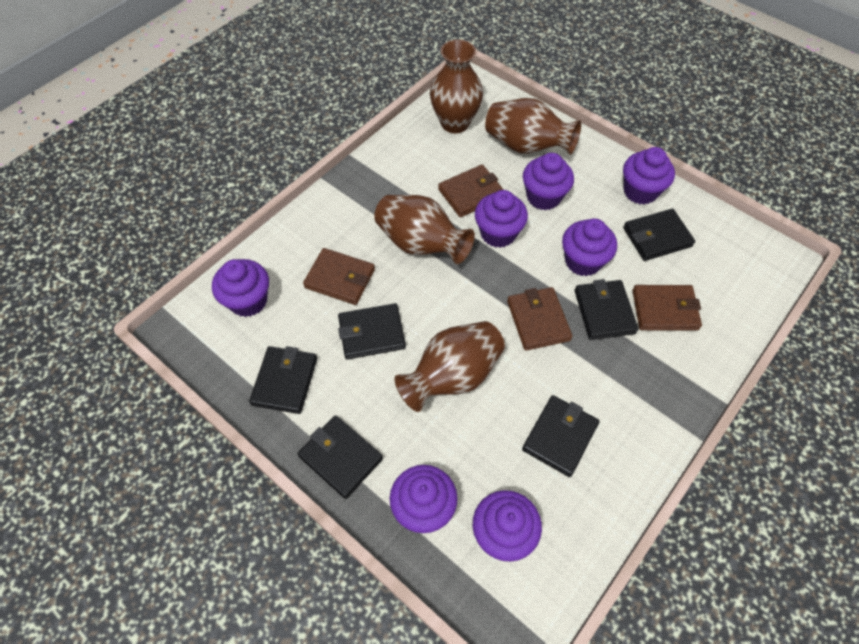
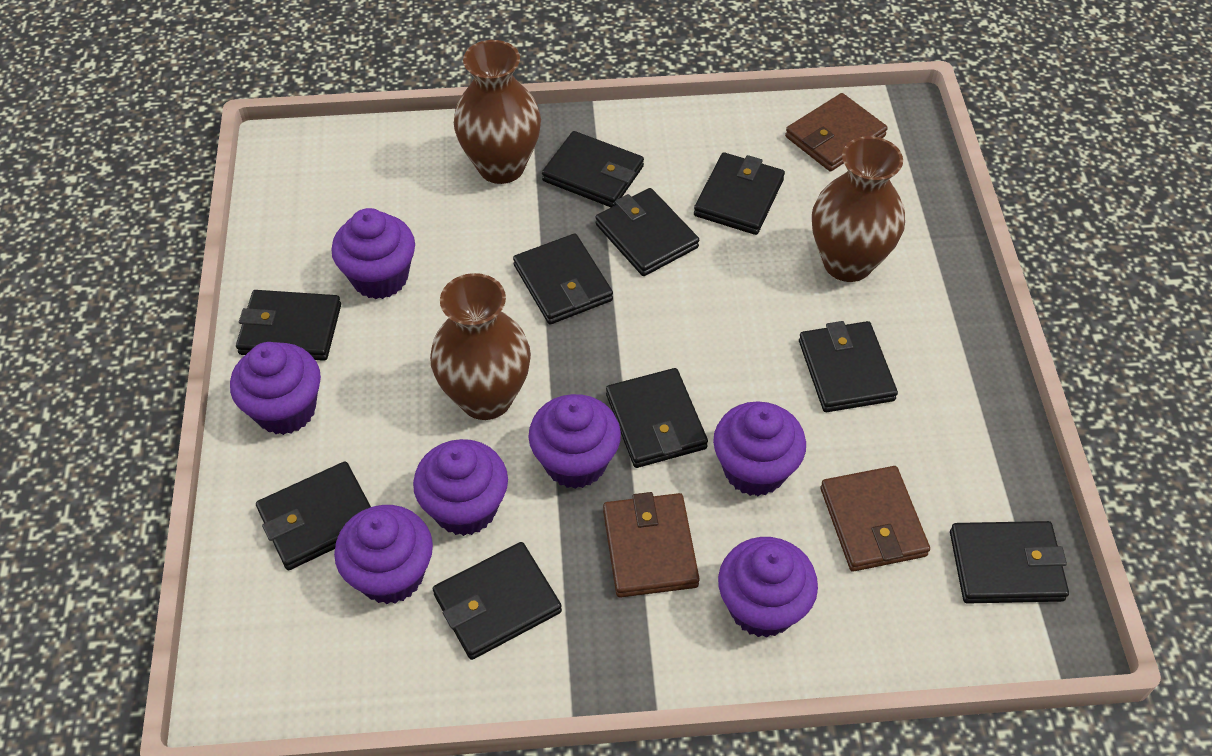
black wallet: 6 -> 10
brown vase: 4 -> 3
brown wallet: 4 -> 3

